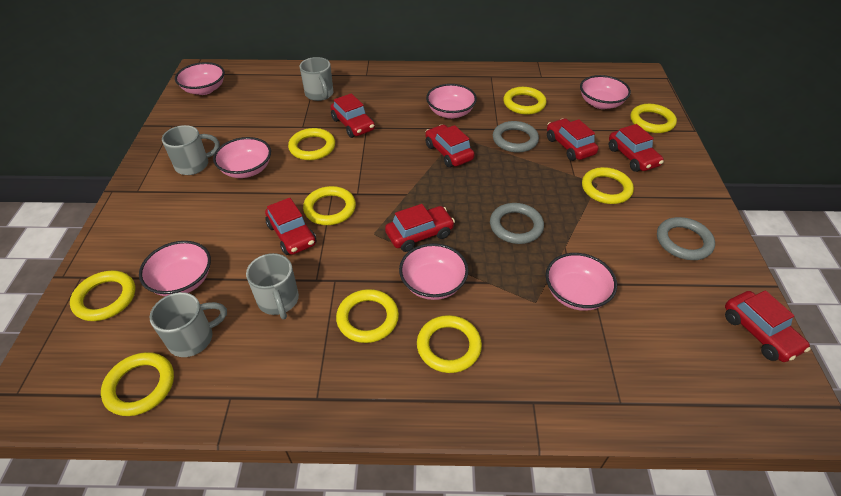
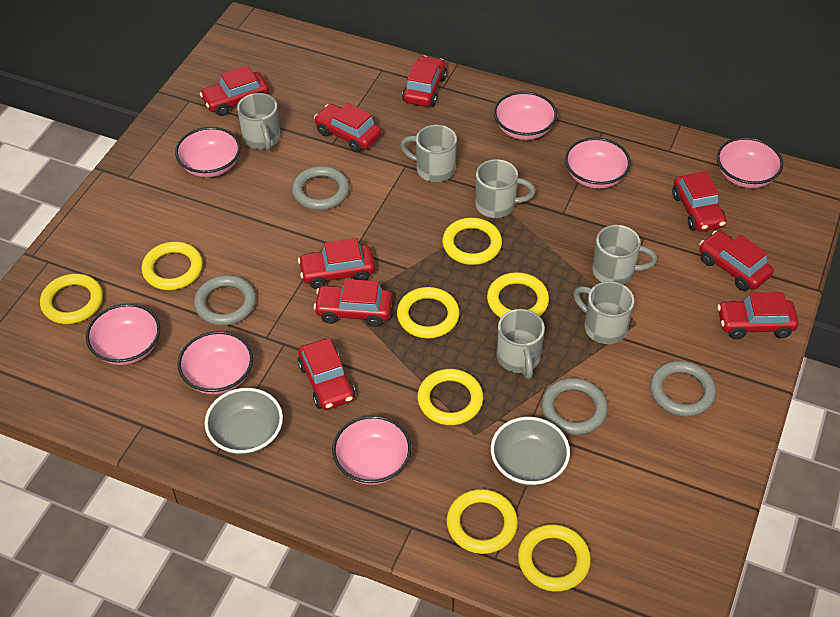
grey bowl: 0 -> 2
grey mug: 4 -> 6
grey ring: 3 -> 4
red car: 7 -> 9
yellow ring: 9 -> 8

